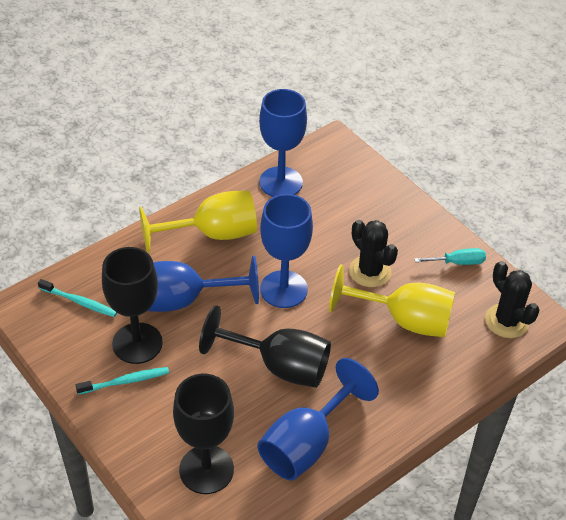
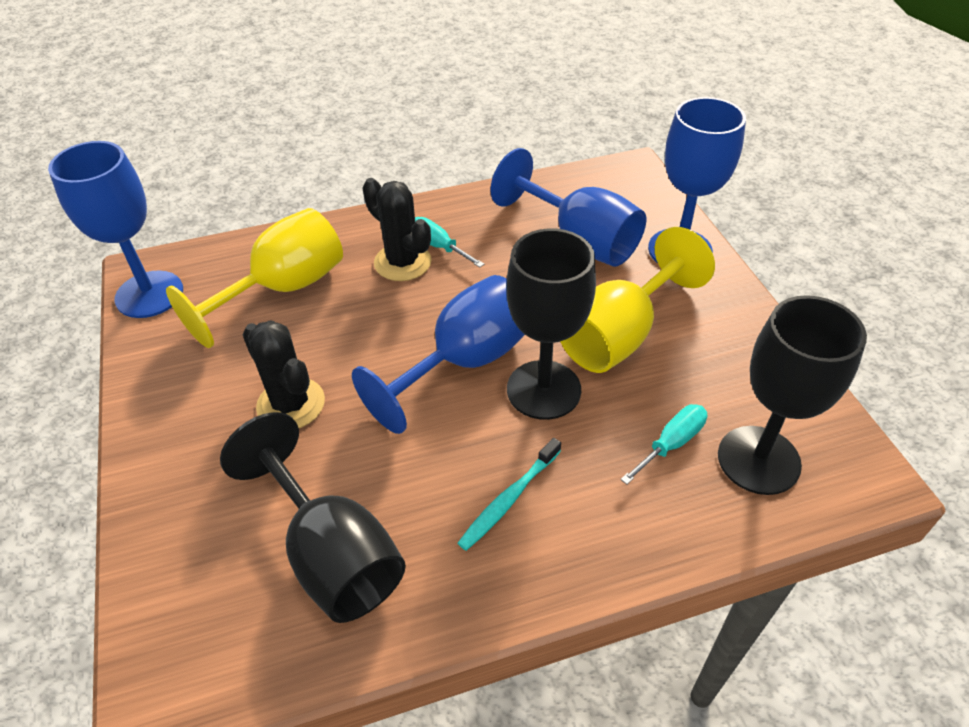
turquoise screwdriver: 1 -> 2
turquoise toothbrush: 2 -> 1

